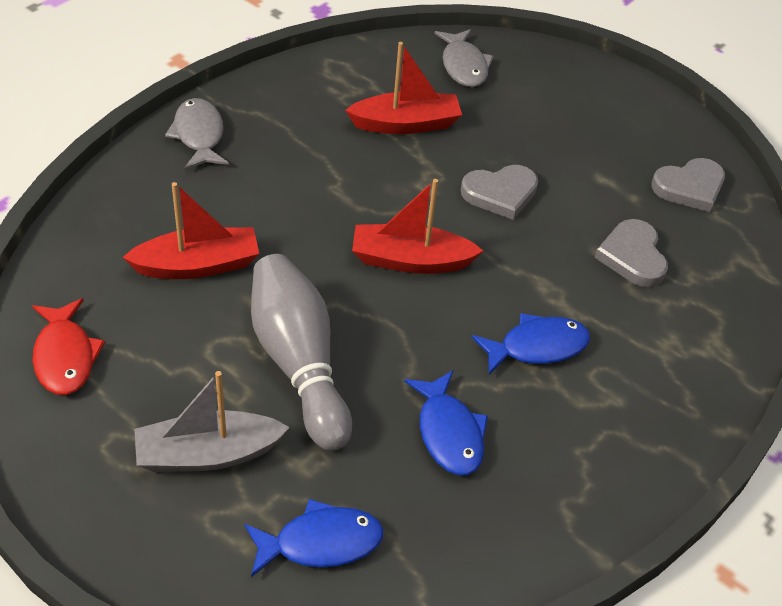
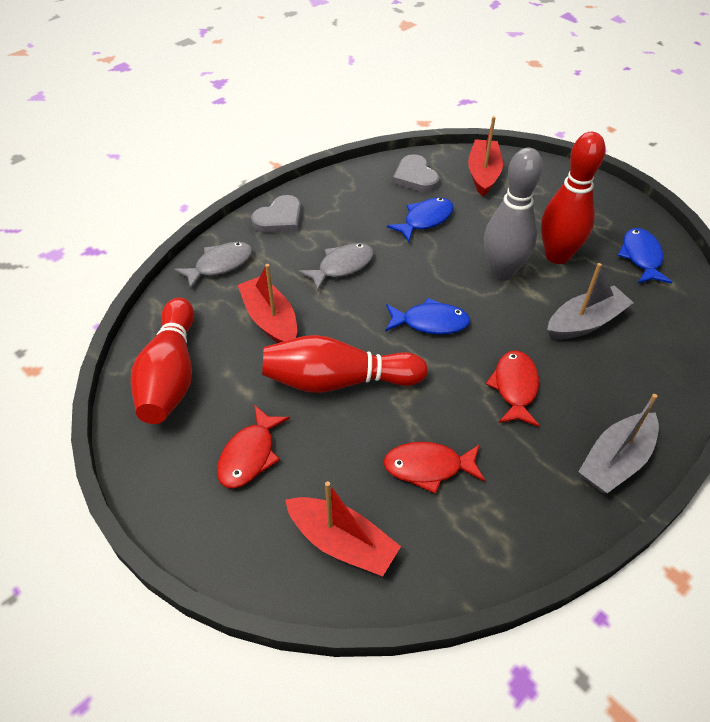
grey boat: 1 -> 2
grey heart: 3 -> 2
red bowling pin: 0 -> 3
red fish: 1 -> 3

